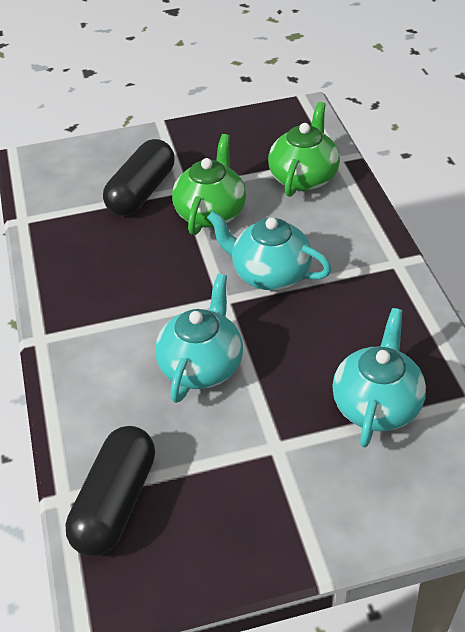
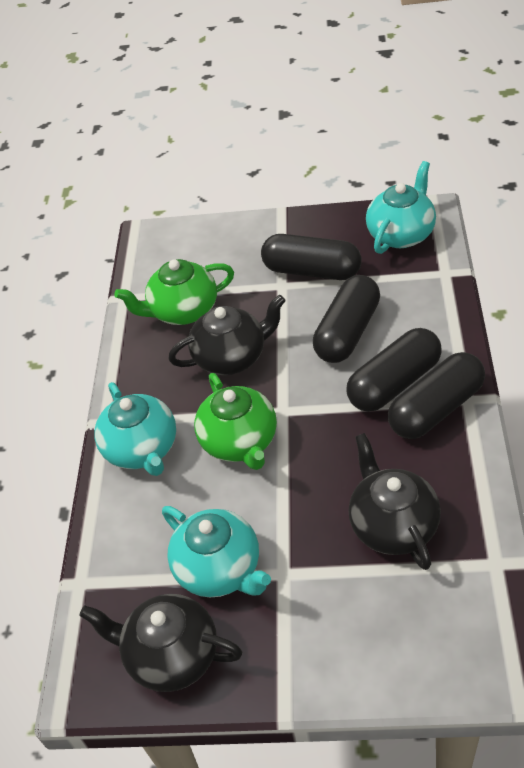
black capsule: 2 -> 4
black teapot: 0 -> 3

